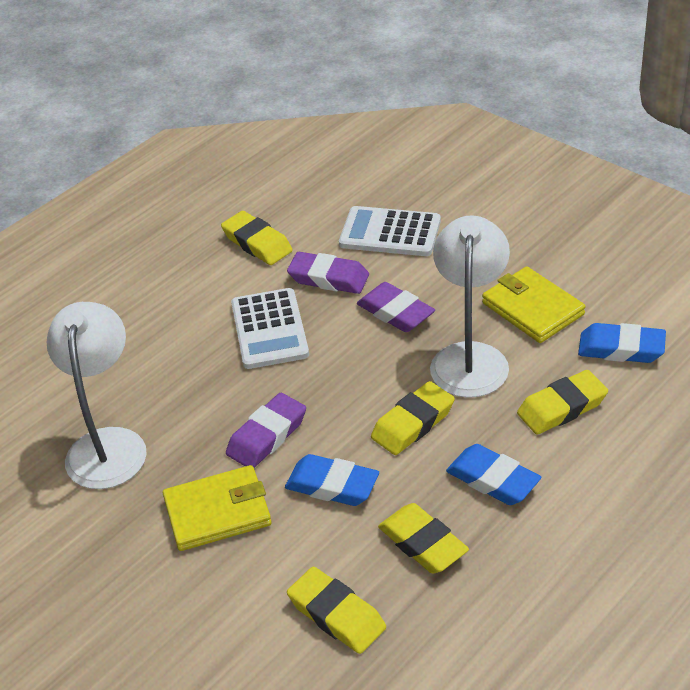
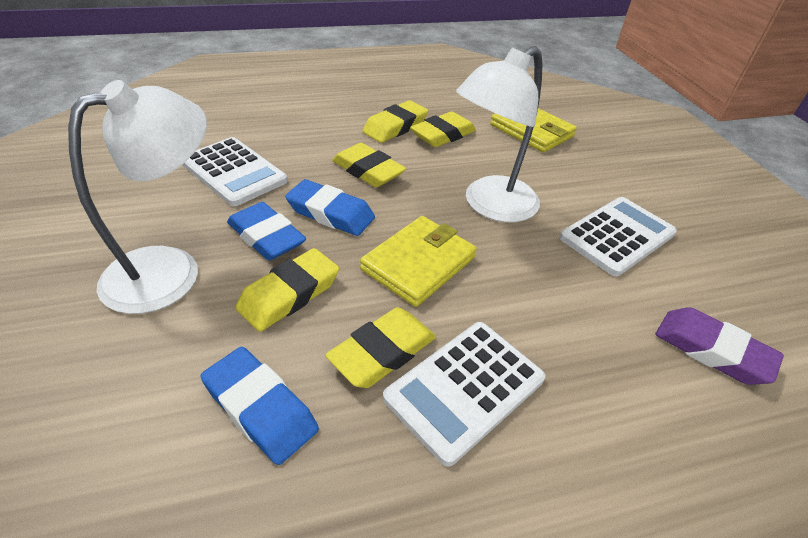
purple eraser: 3 -> 1
white calculator: 2 -> 3

